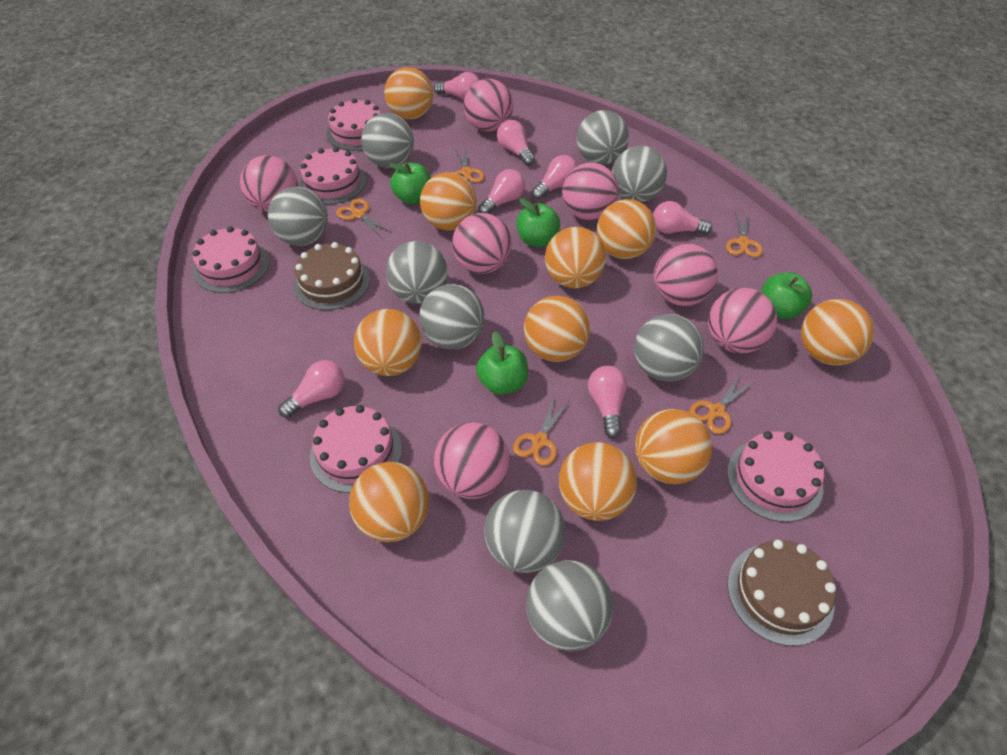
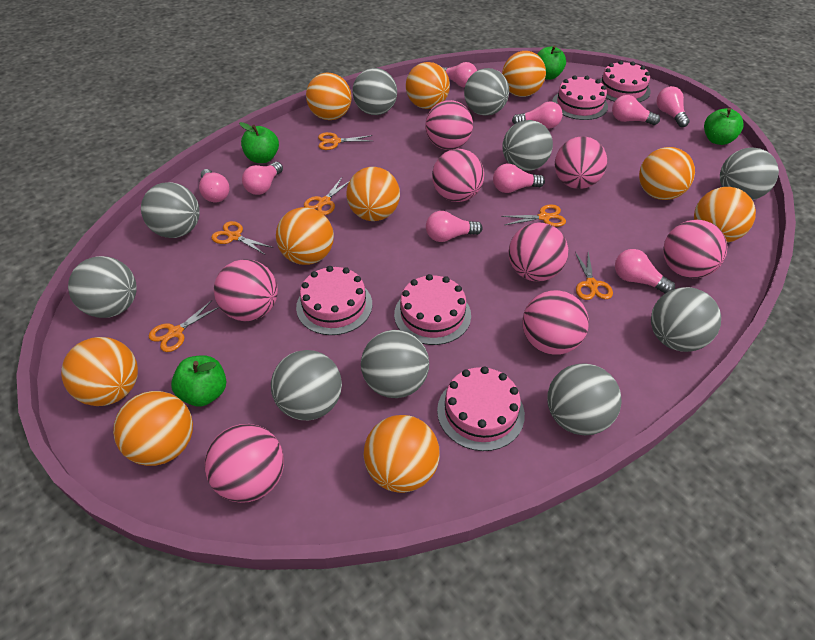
brown cake: 2 -> 0
grey ball: 9 -> 10
orange scissors: 5 -> 6
pink ball: 7 -> 8
pink light bulb: 7 -> 9

